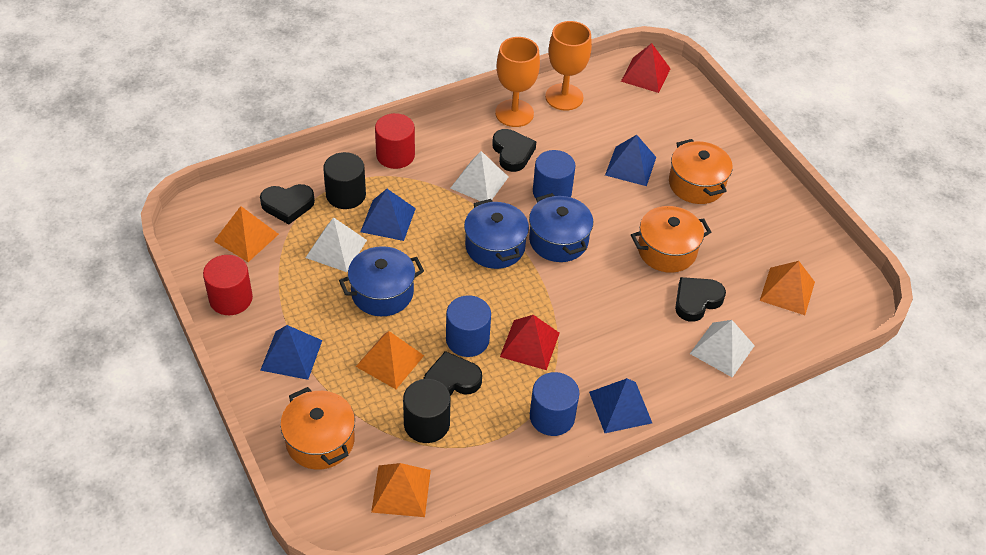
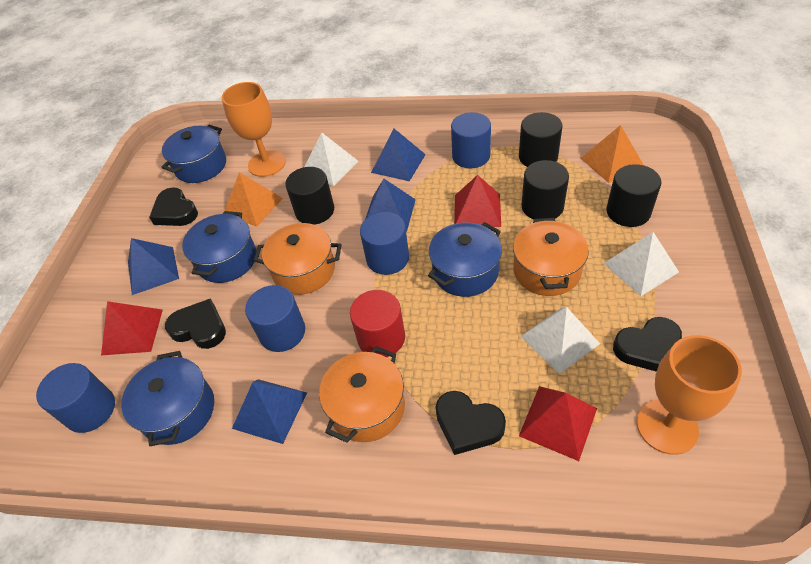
black cylinder: 2 -> 4
blue cylinder: 3 -> 4
blue pot: 3 -> 4
orange pyramid: 4 -> 2
red cylinder: 2 -> 1
red pyramid: 2 -> 3

